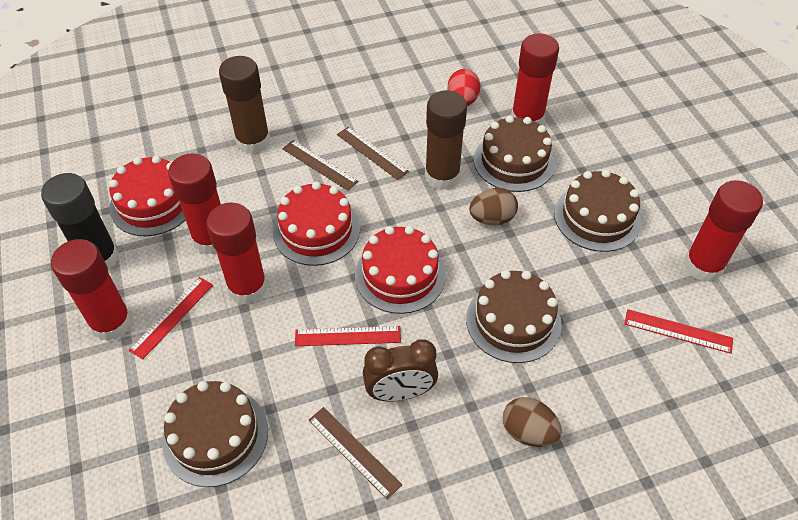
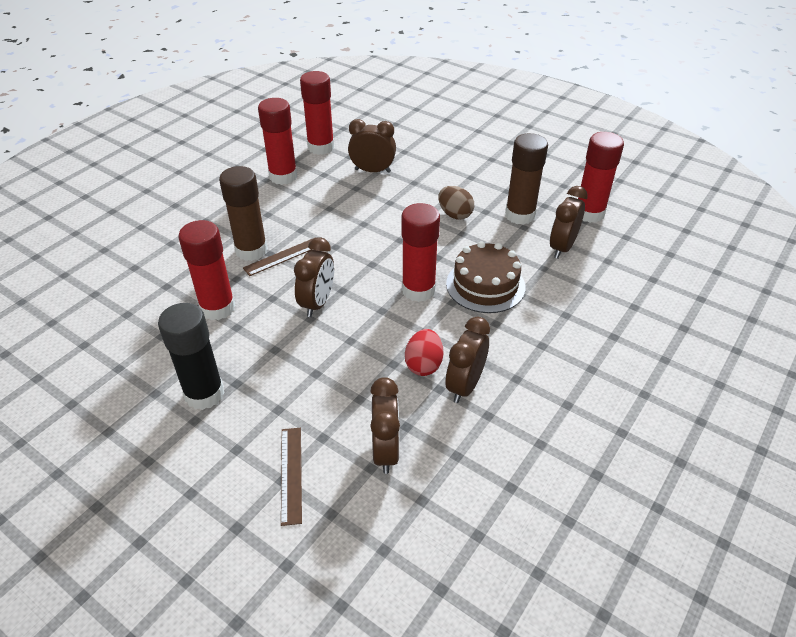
brown cake: 4 -> 1
brown clock: 1 -> 5
brown egg: 2 -> 1
brown ruler: 3 -> 2
red cake: 3 -> 0
red ruler: 3 -> 0

